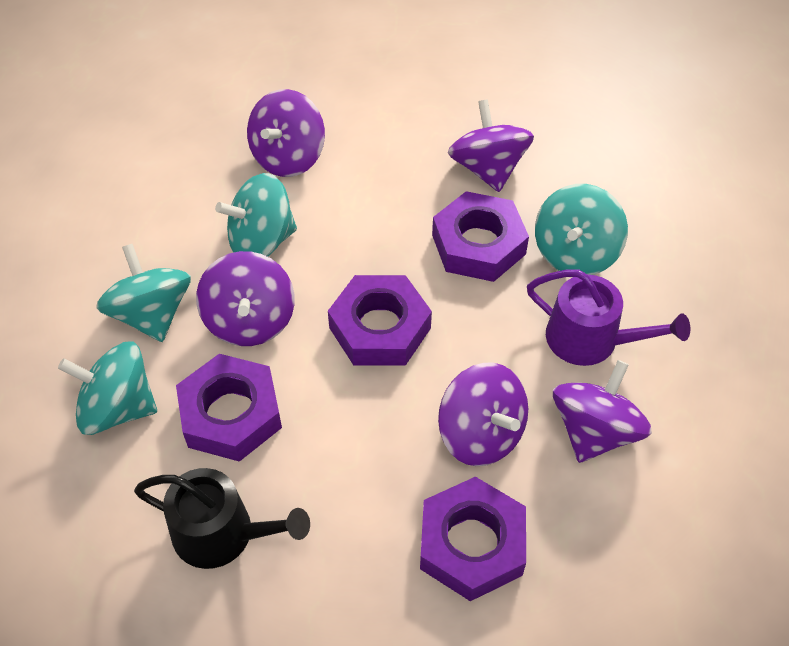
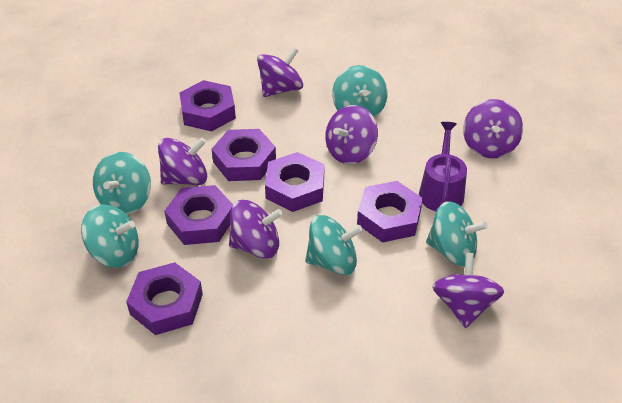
black watering can: 1 -> 0
purple nut: 4 -> 6
purple spinning top: 5 -> 6
turquoise spinning top: 4 -> 5

